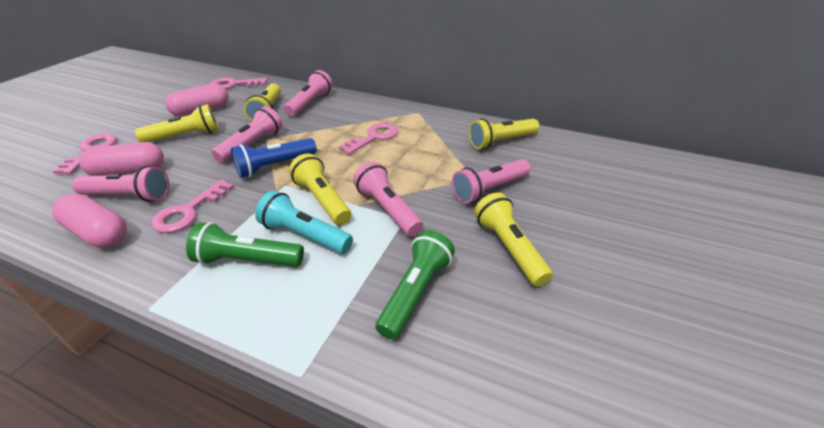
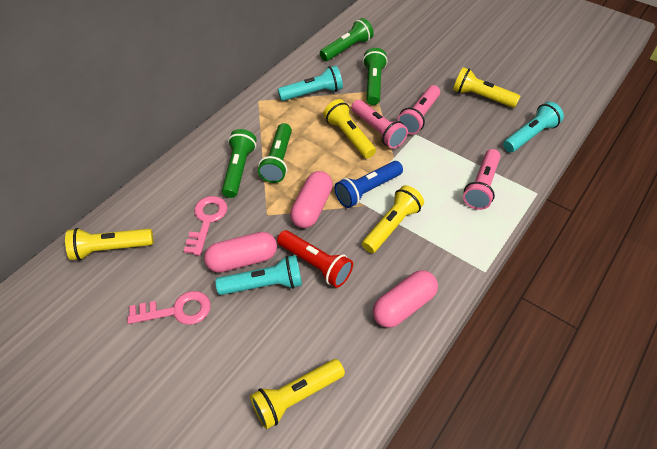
green flashlight: 2 -> 4
pink flashlight: 5 -> 3
pink key: 4 -> 2
red flashlight: 0 -> 1
turquoise flashlight: 1 -> 3

